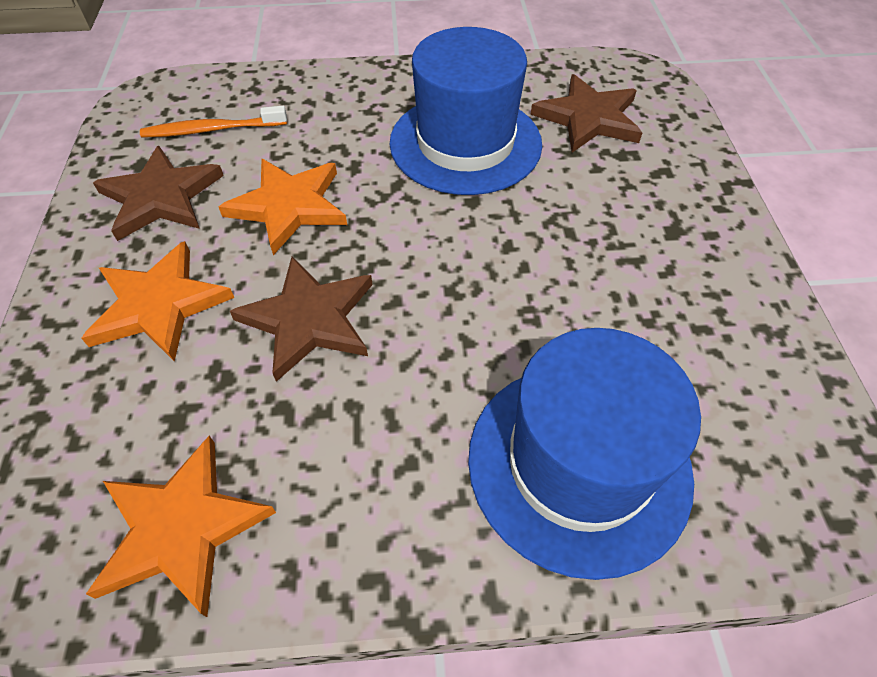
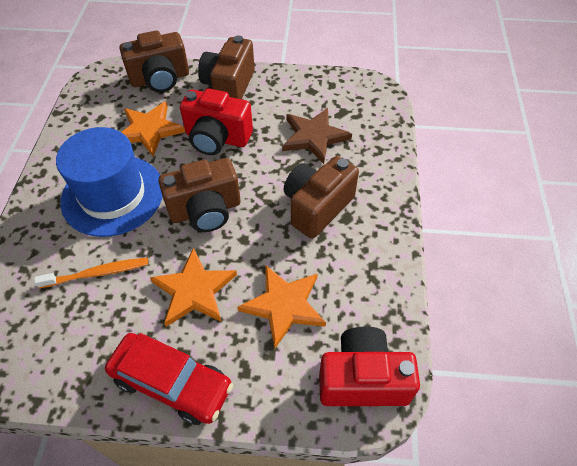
blue hat: 2 -> 1
brown camera: 0 -> 4
brown star: 3 -> 1
red camera: 0 -> 2
red car: 0 -> 1

